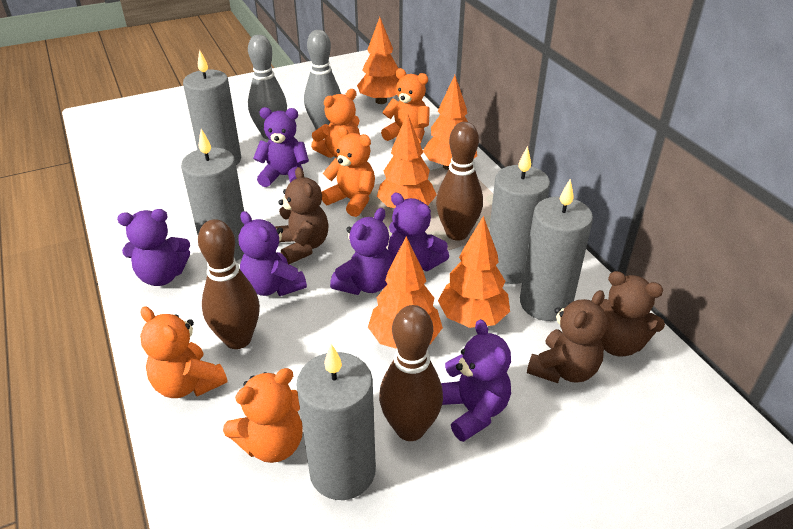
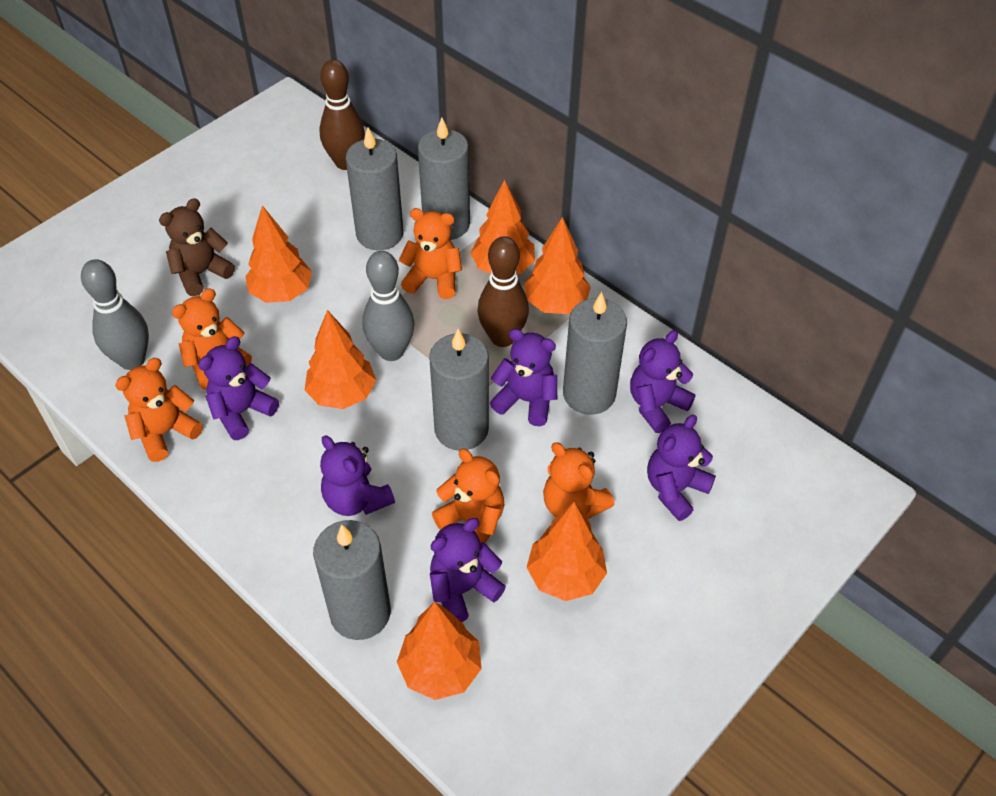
brown bowling pin: 3 -> 2
brown teddy bear: 3 -> 1
orange tree: 5 -> 6

